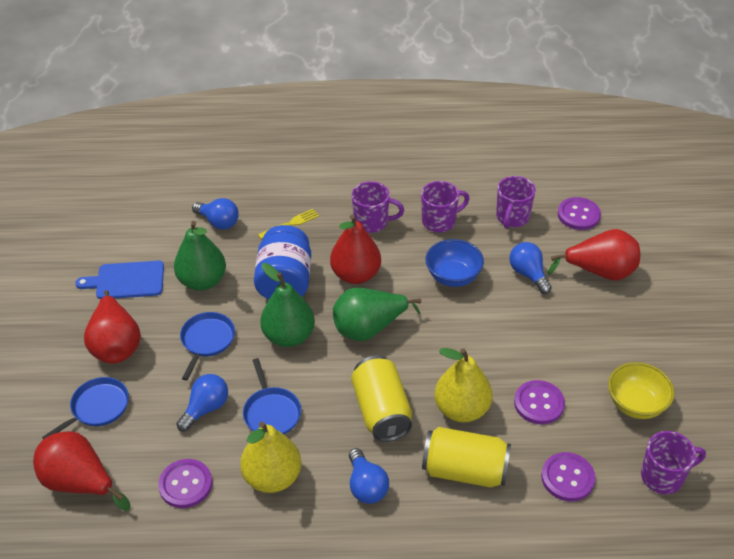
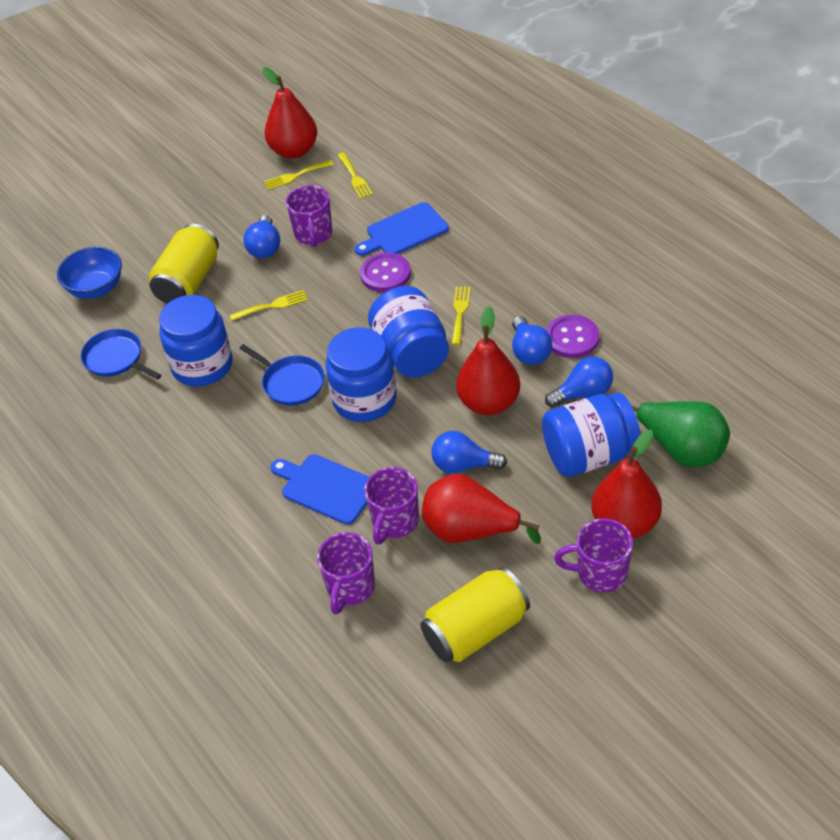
blue cutting board: 1 -> 2
blue jar: 1 -> 4
blue pan: 3 -> 2
green pear: 3 -> 1
purple button: 4 -> 2
yellow bowl: 1 -> 0
yellow fork: 1 -> 4
yellow pear: 2 -> 0

